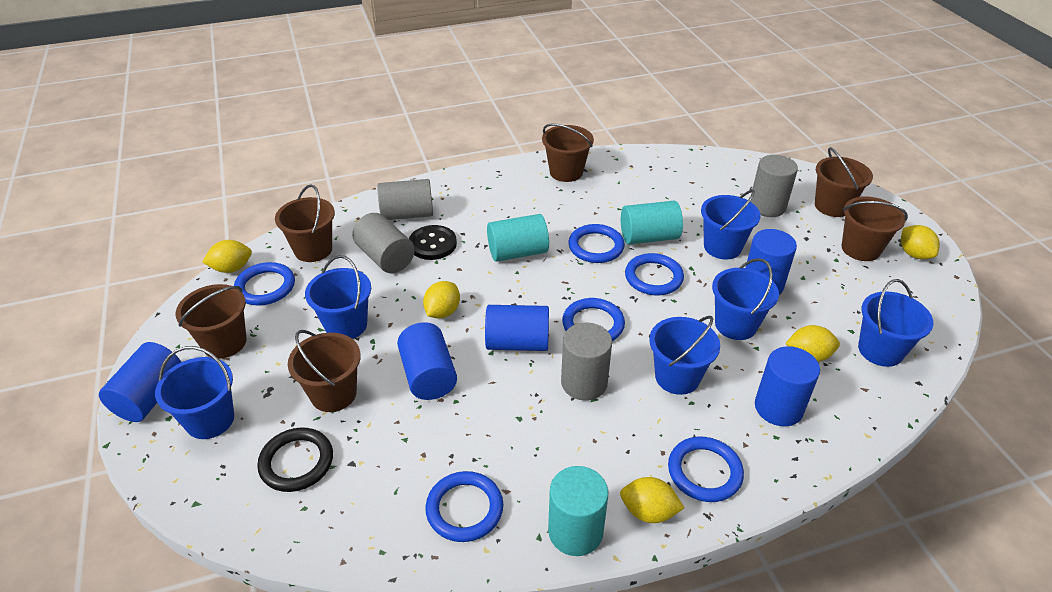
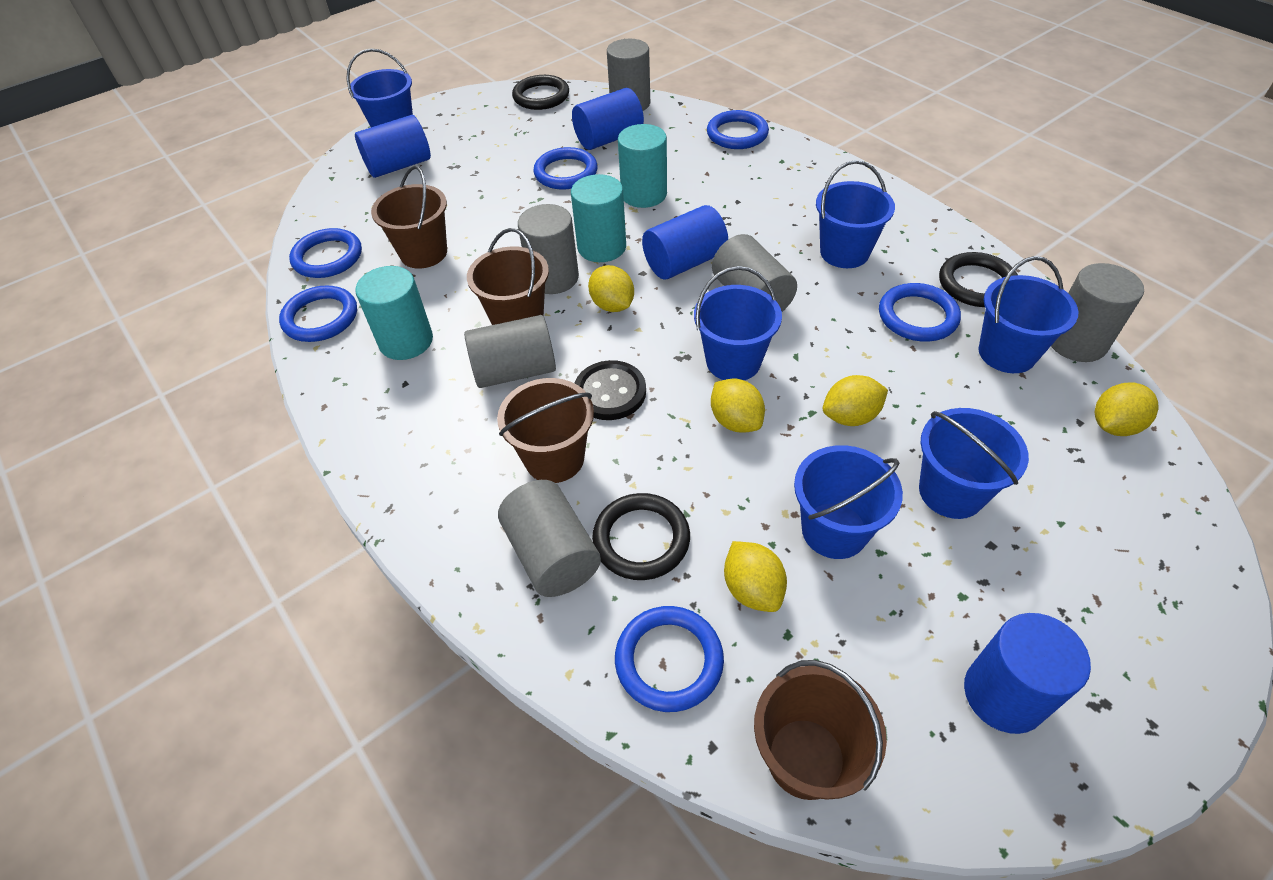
black ring: 1 -> 3
blue cylinder: 5 -> 4
brown bucket: 6 -> 4
grey cylinder: 4 -> 6

